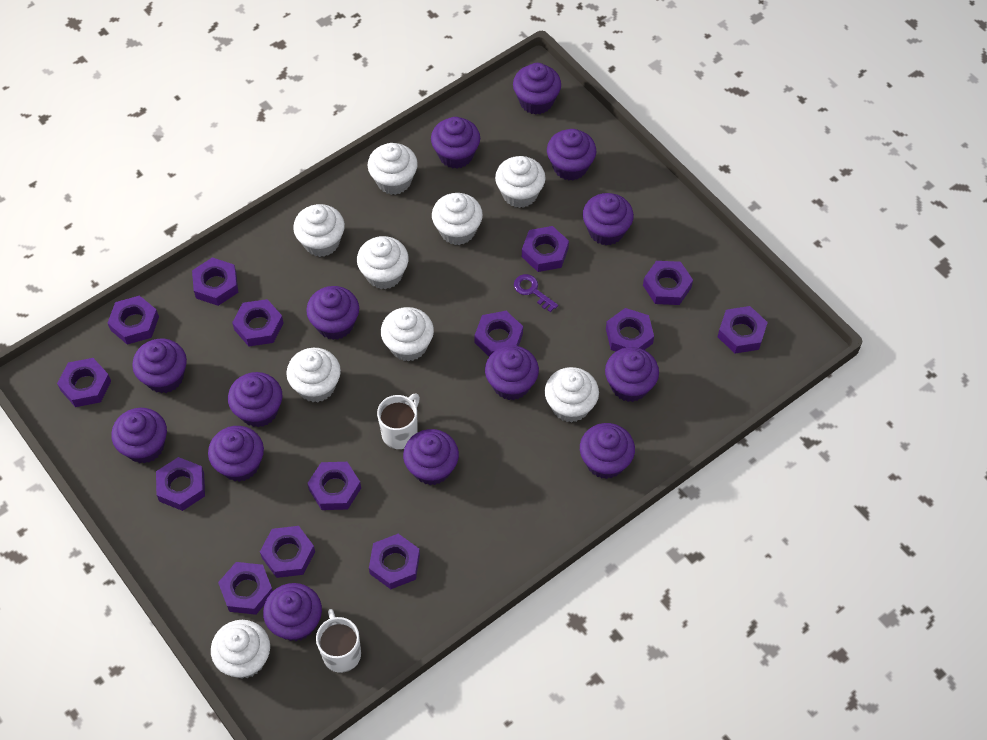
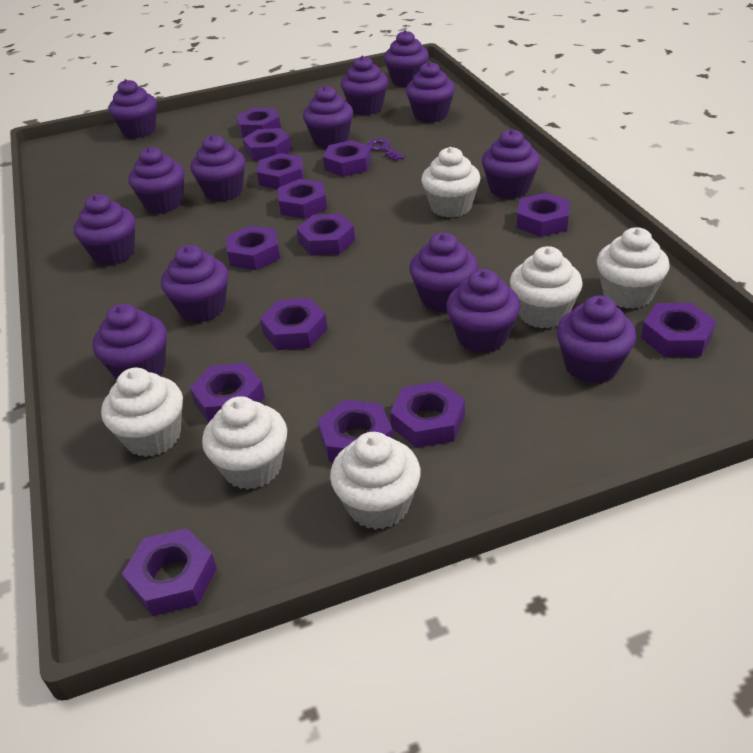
white cupcake: 9 -> 6
white mug: 2 -> 0

